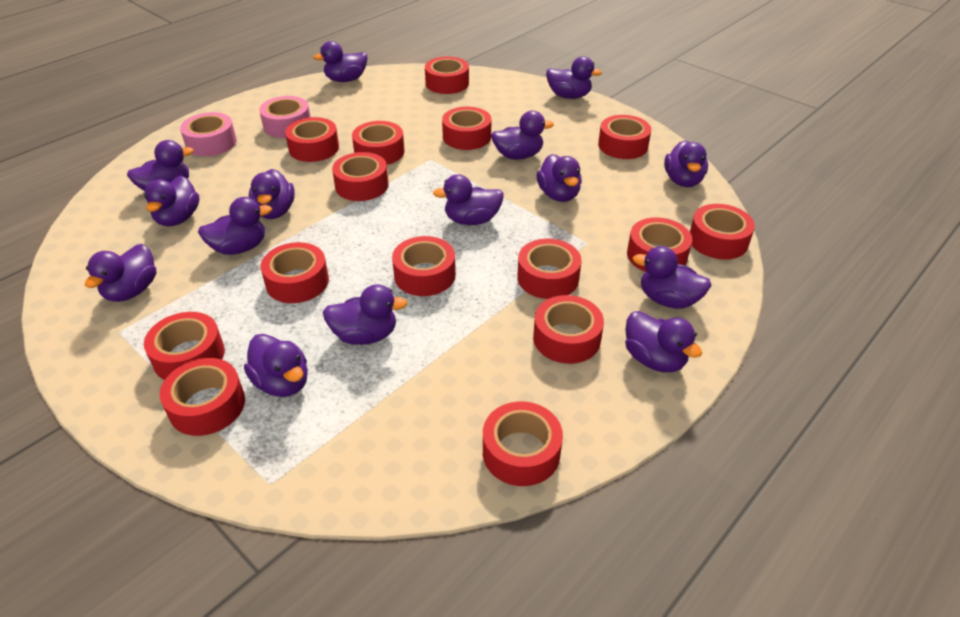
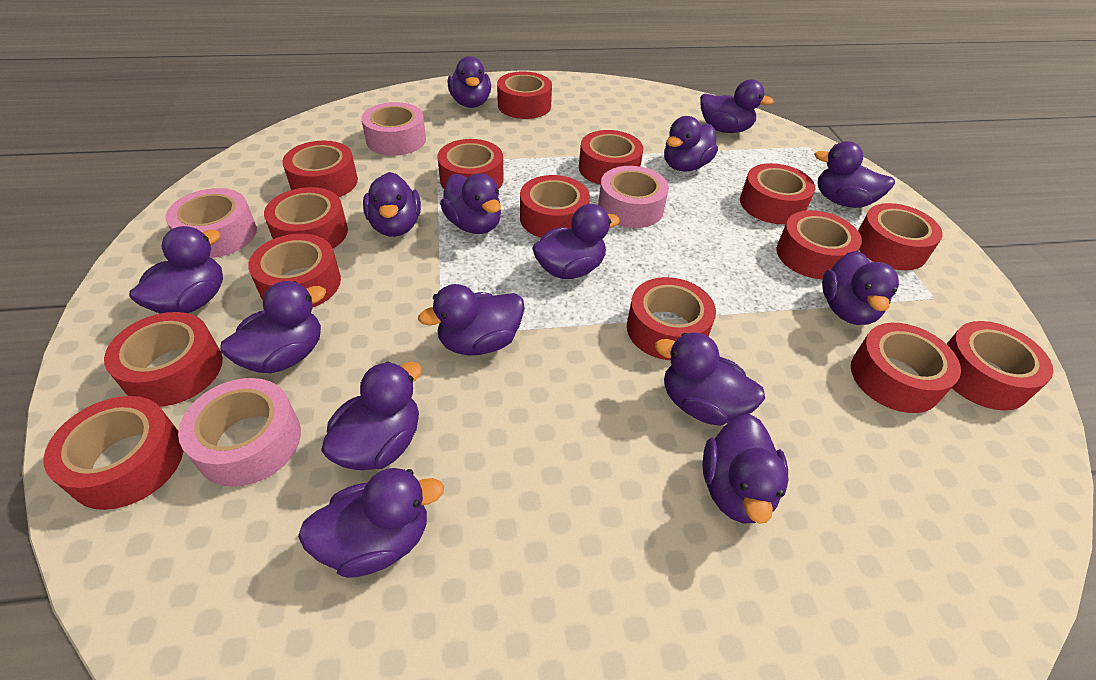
pink tape: 2 -> 4

